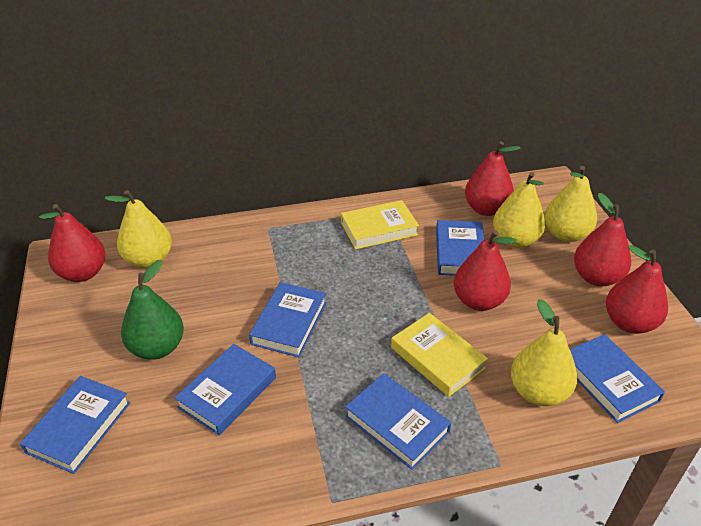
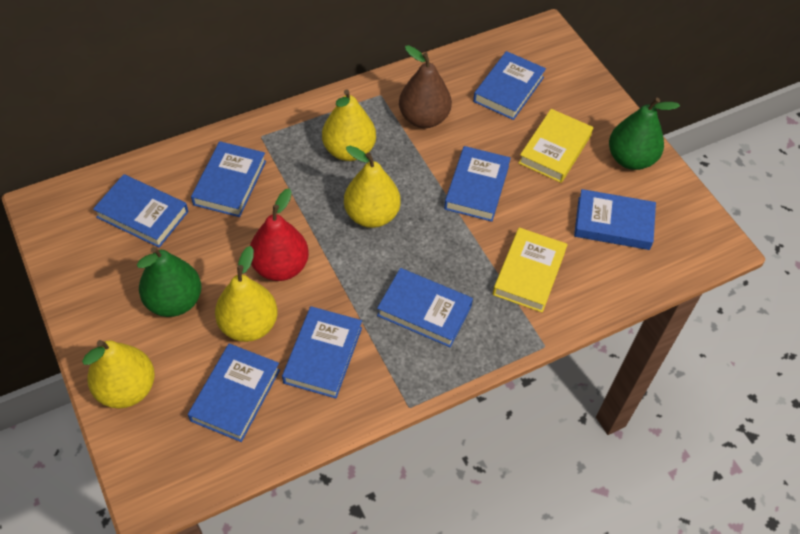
blue book: 6 -> 8
brown pear: 0 -> 1
green pear: 1 -> 2
red pear: 5 -> 1

